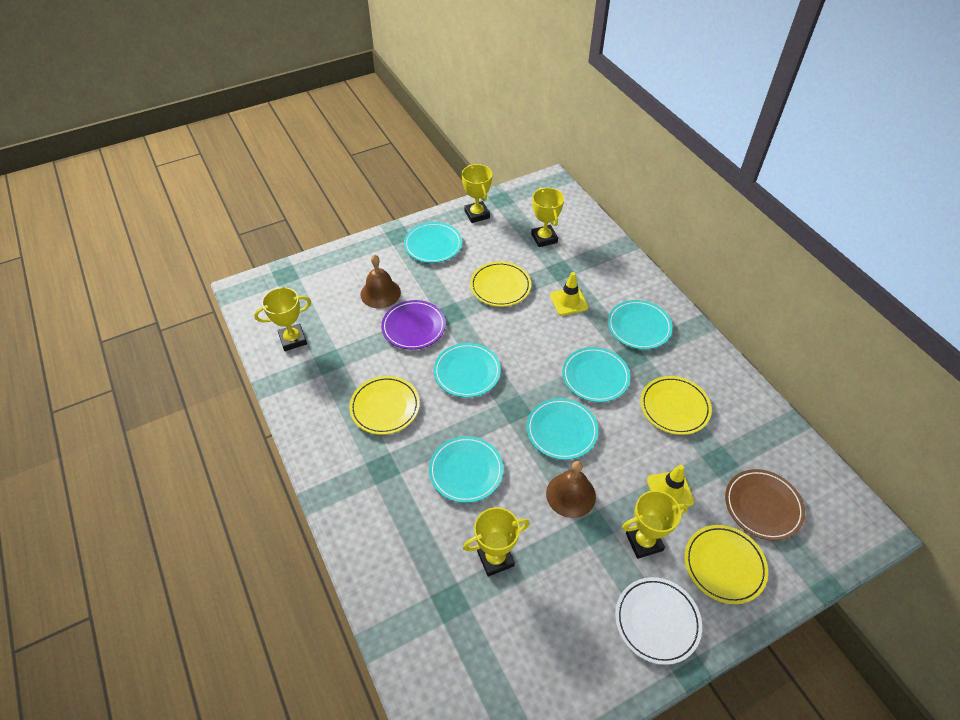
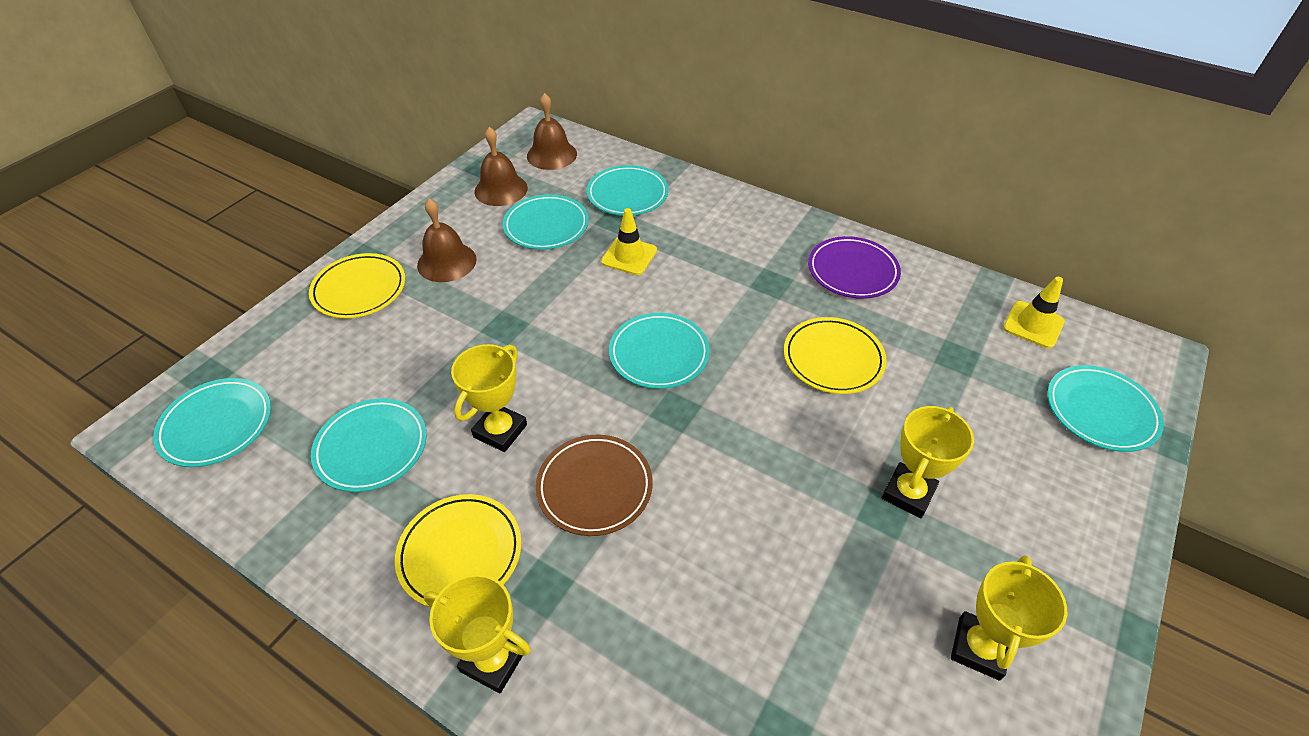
brown bell: 2 -> 3
white plate: 1 -> 0
yellow plate: 4 -> 3
yellow trophy: 5 -> 4

